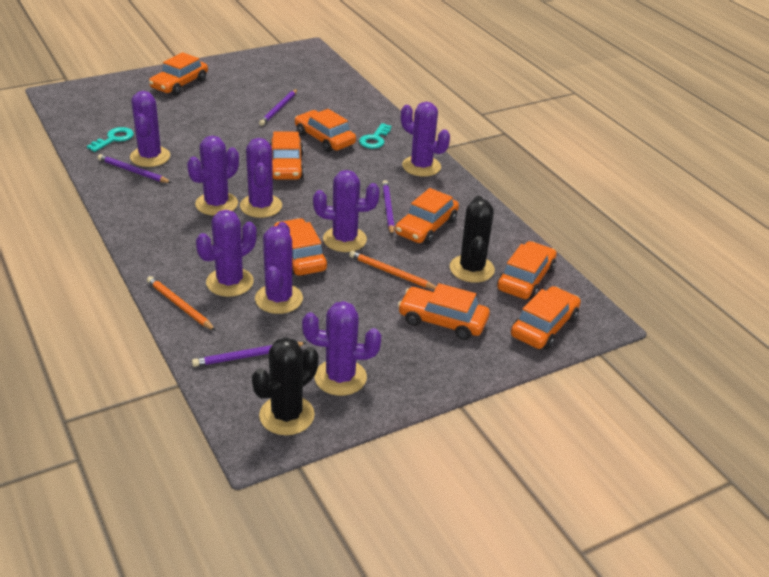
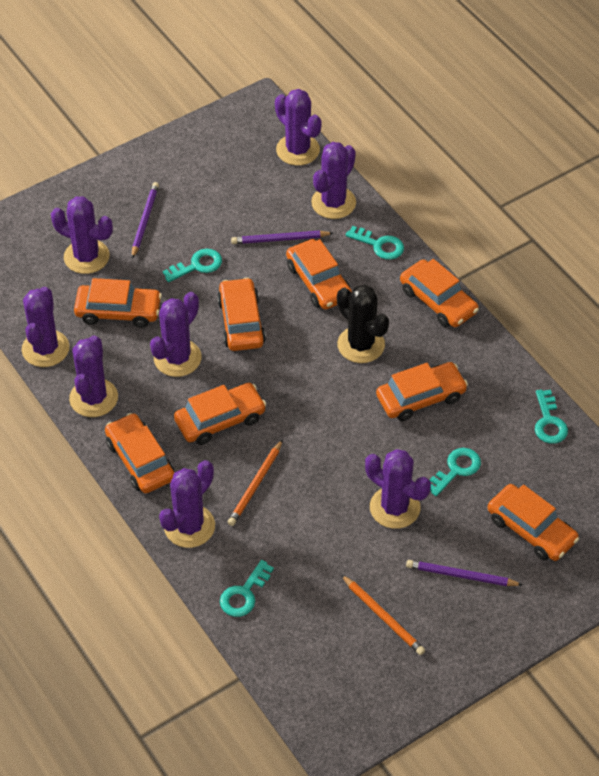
black cactus: 2 -> 1
purple pencil: 4 -> 3
turquoise key: 2 -> 5

